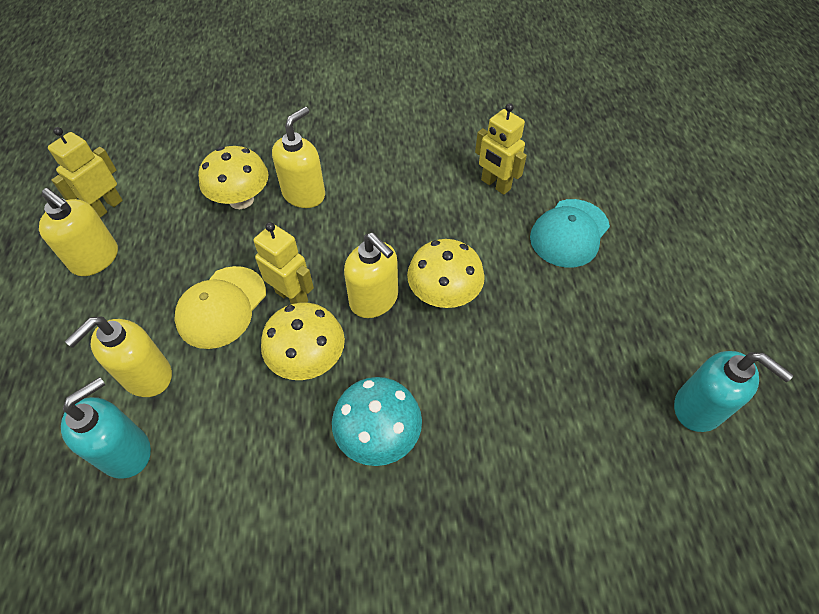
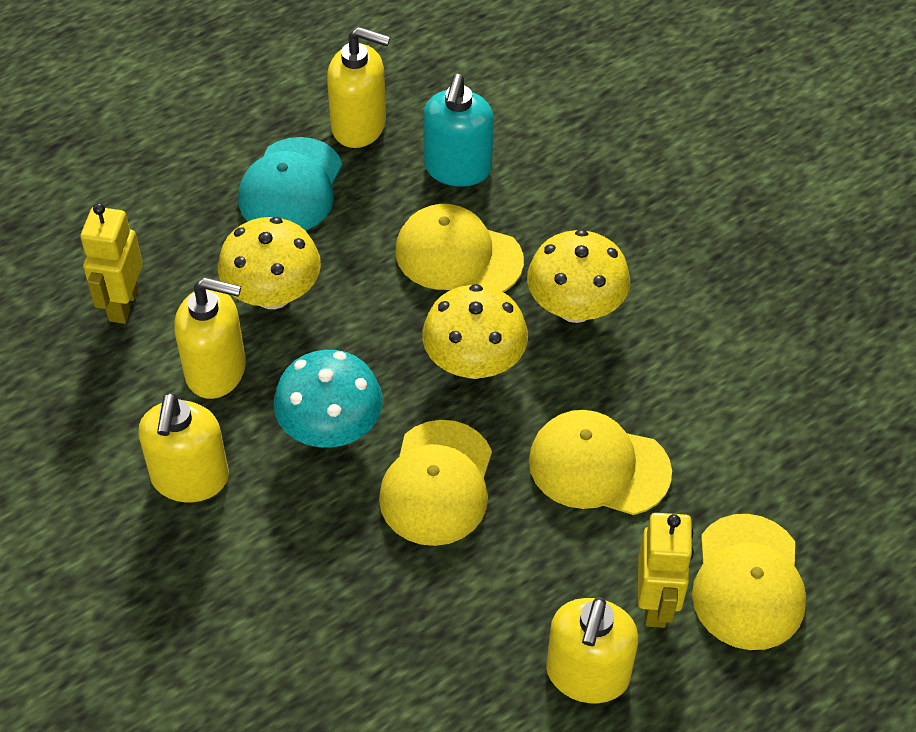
turquoise soap dispenser: 2 -> 1
yellow cap: 1 -> 4
yellow robot: 3 -> 2

